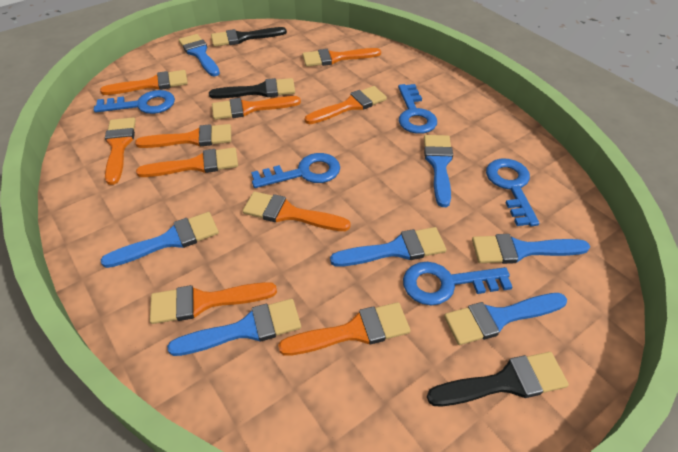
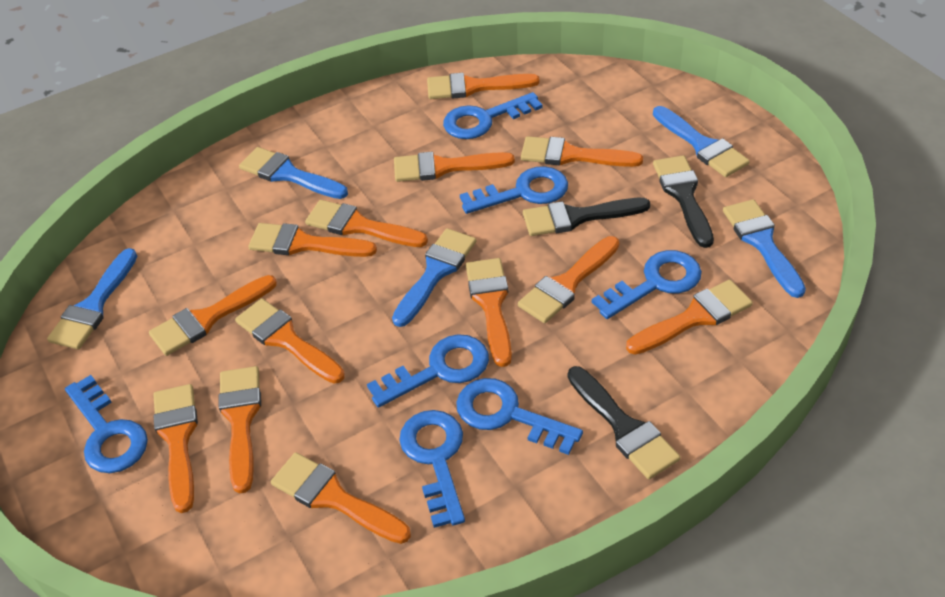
blue brush: 7 -> 5
blue key: 5 -> 7
orange brush: 10 -> 13

